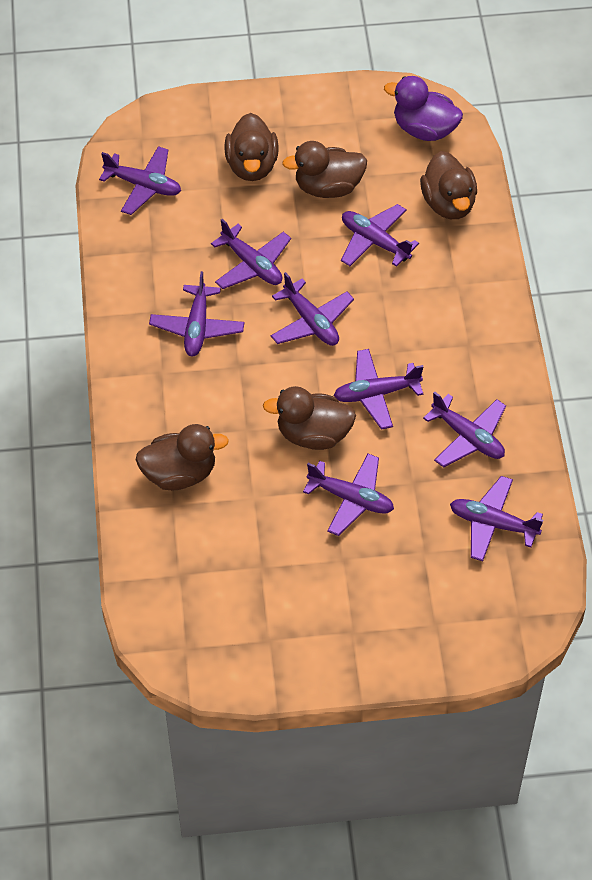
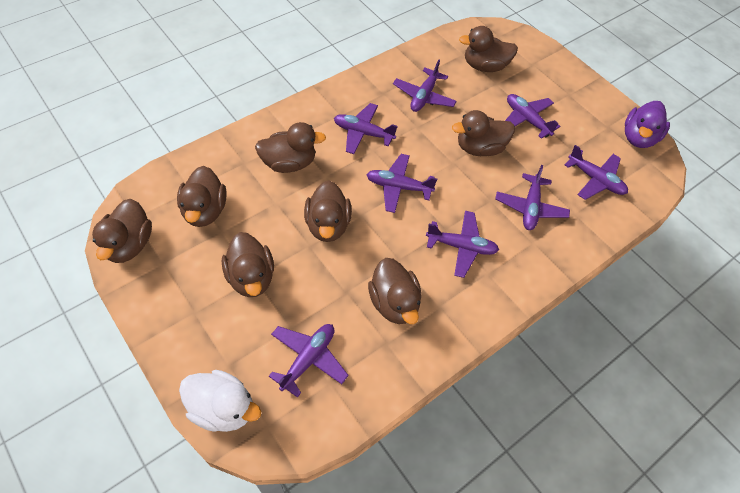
brown duck: 5 -> 8
purple plane: 9 -> 8
white duck: 0 -> 1

